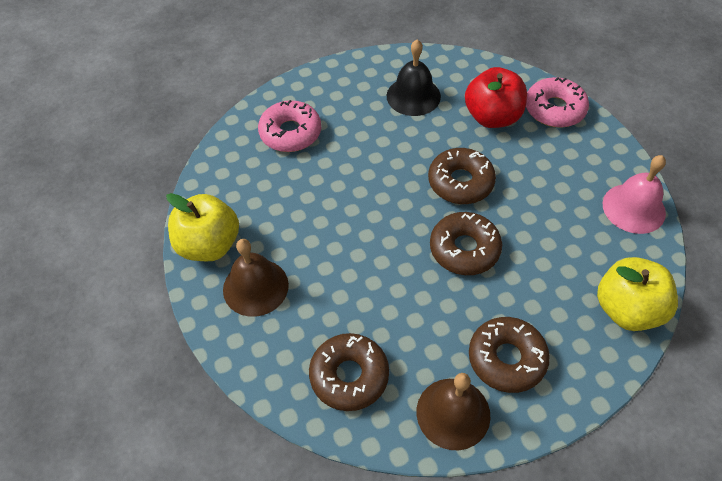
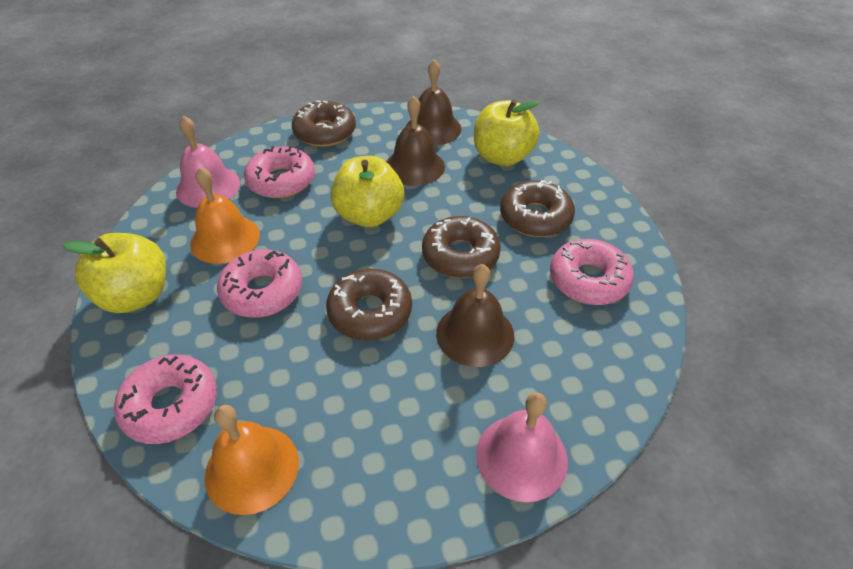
black bell: 1 -> 0
brown bell: 2 -> 3
orange bell: 0 -> 2
pink bell: 1 -> 2
pink donut: 2 -> 4
red apple: 1 -> 0
yellow apple: 2 -> 3

